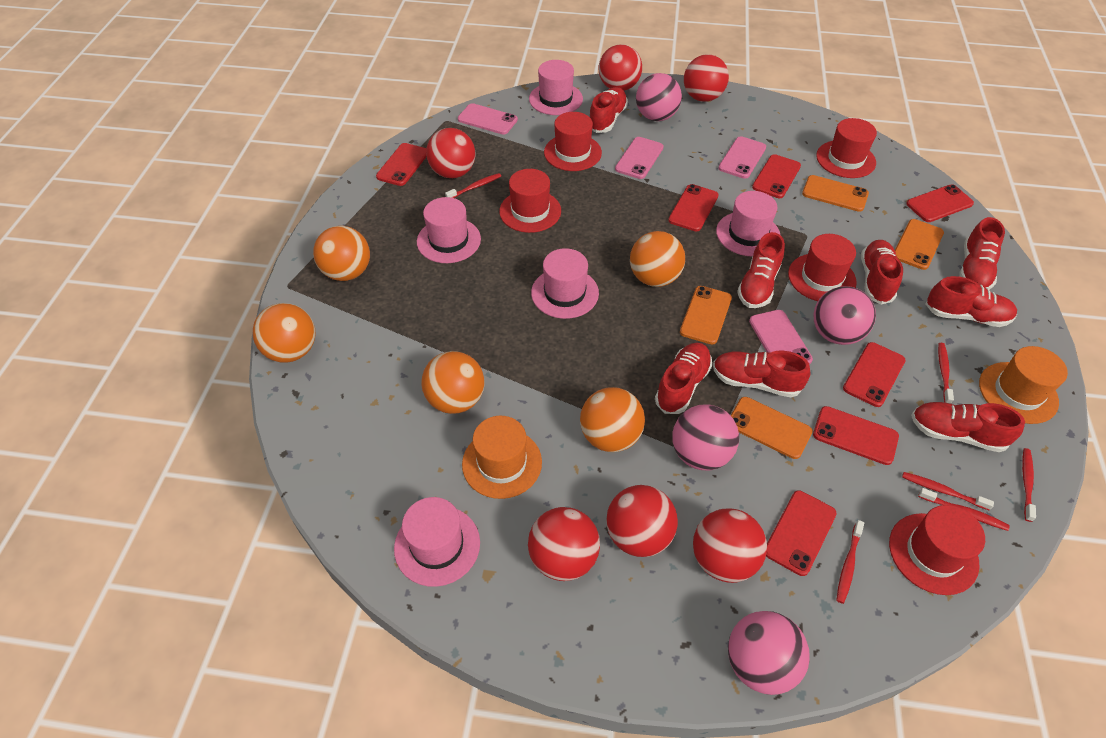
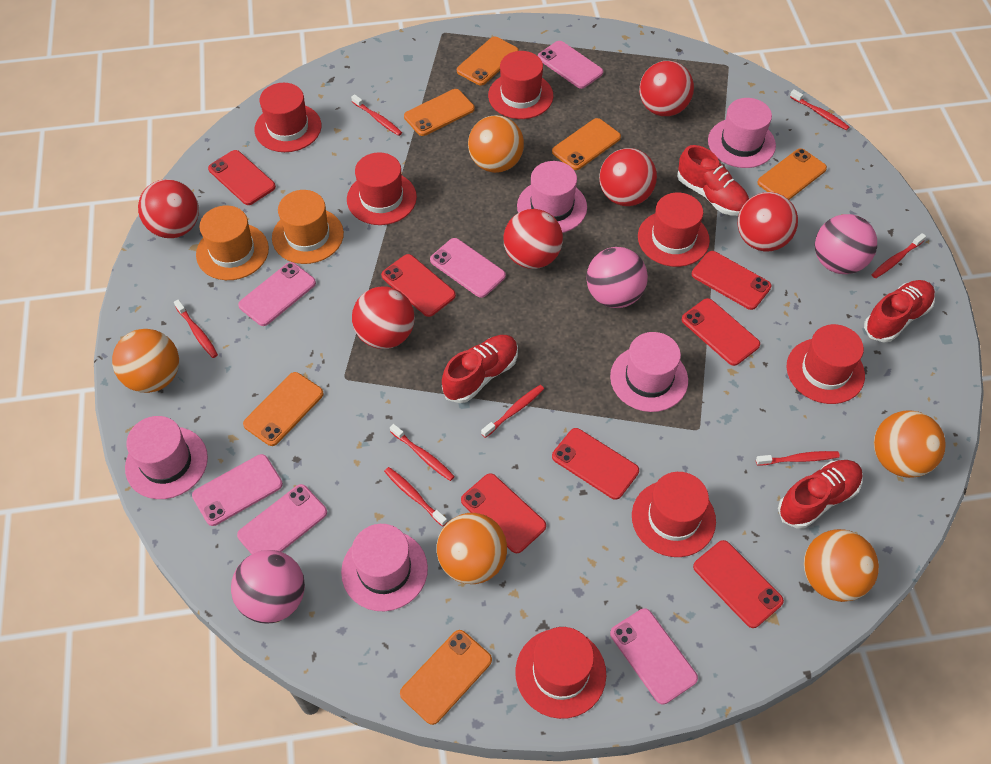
orange phone: 4 -> 6
pink ball: 4 -> 3
pink phone: 4 -> 6
red hat: 5 -> 7
red shoe: 8 -> 4
red toothbrush: 6 -> 8

